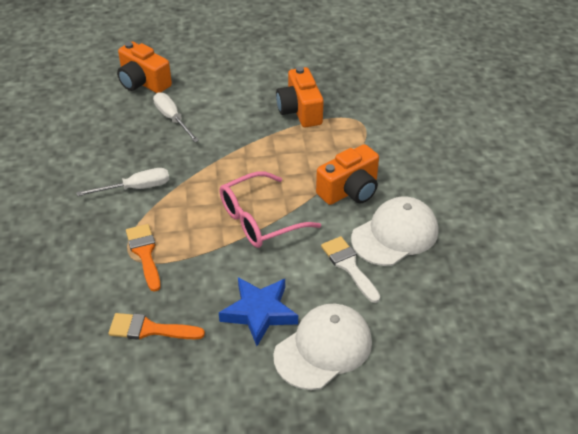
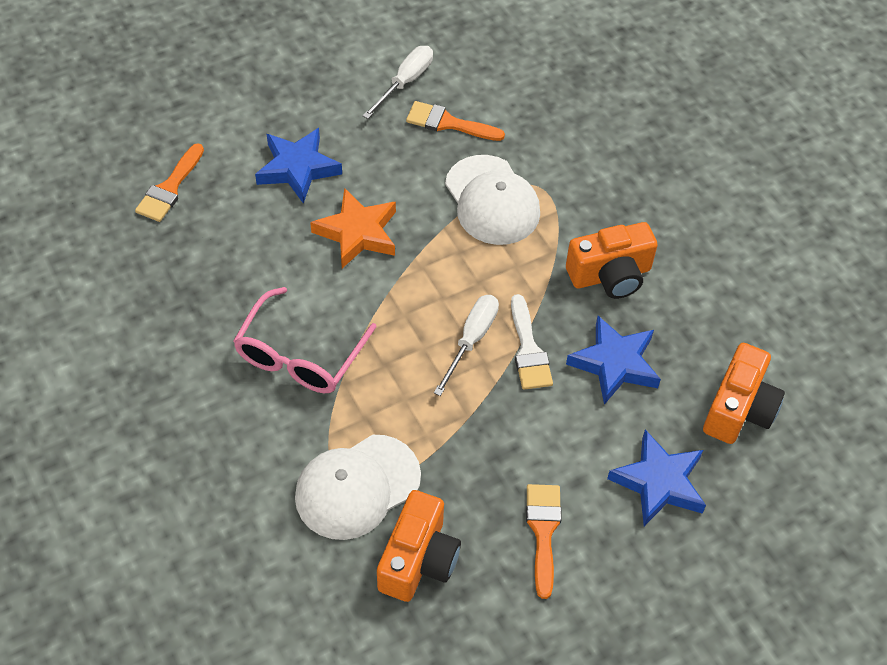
blue star: 1 -> 3
orange brush: 2 -> 3
orange star: 0 -> 1

